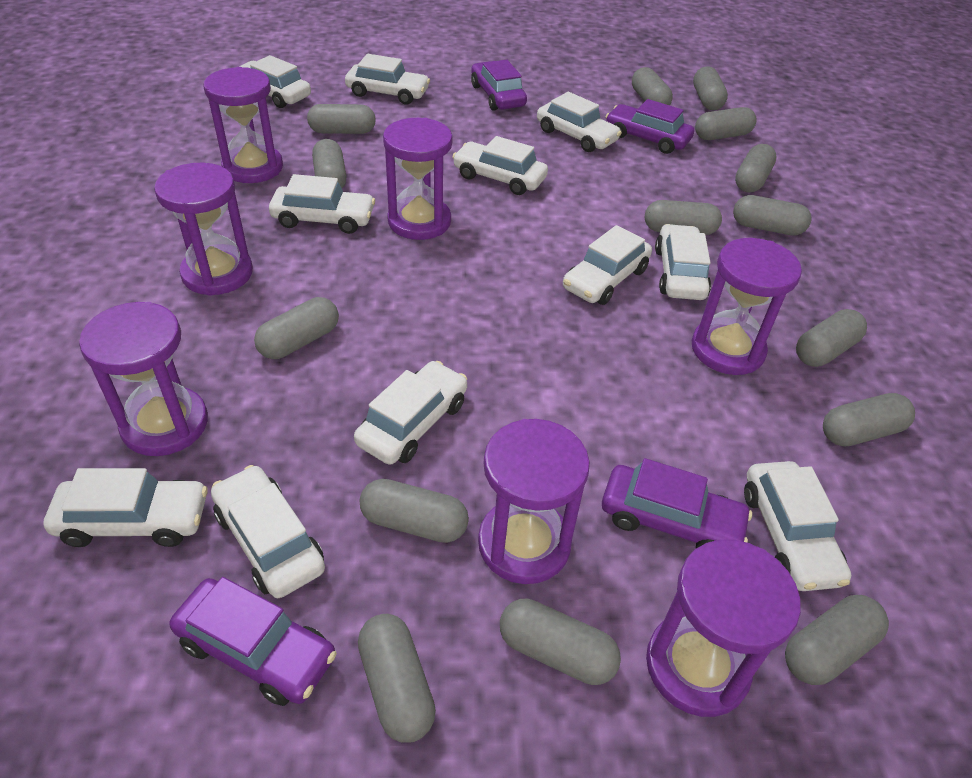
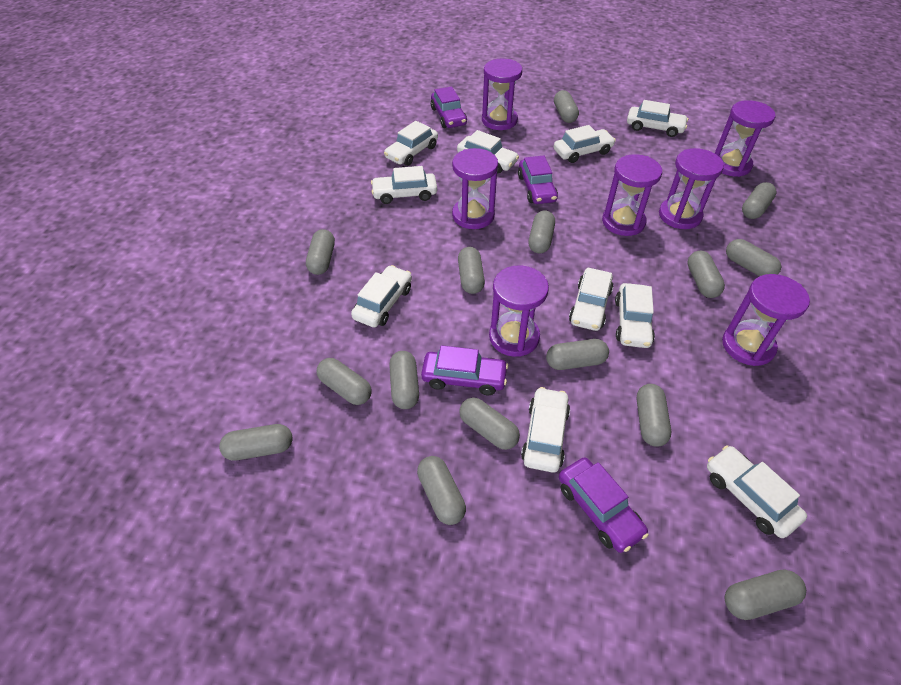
white car: 11 -> 10

